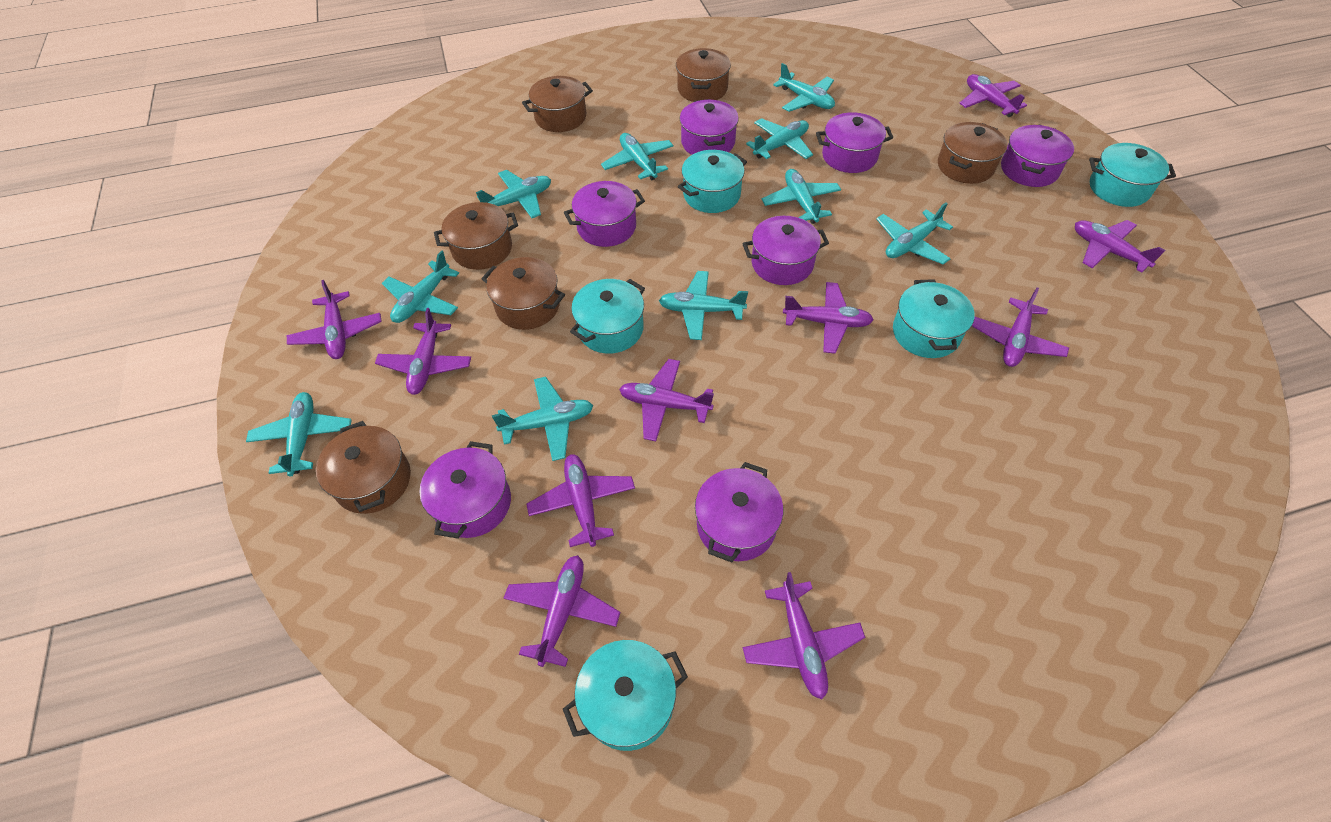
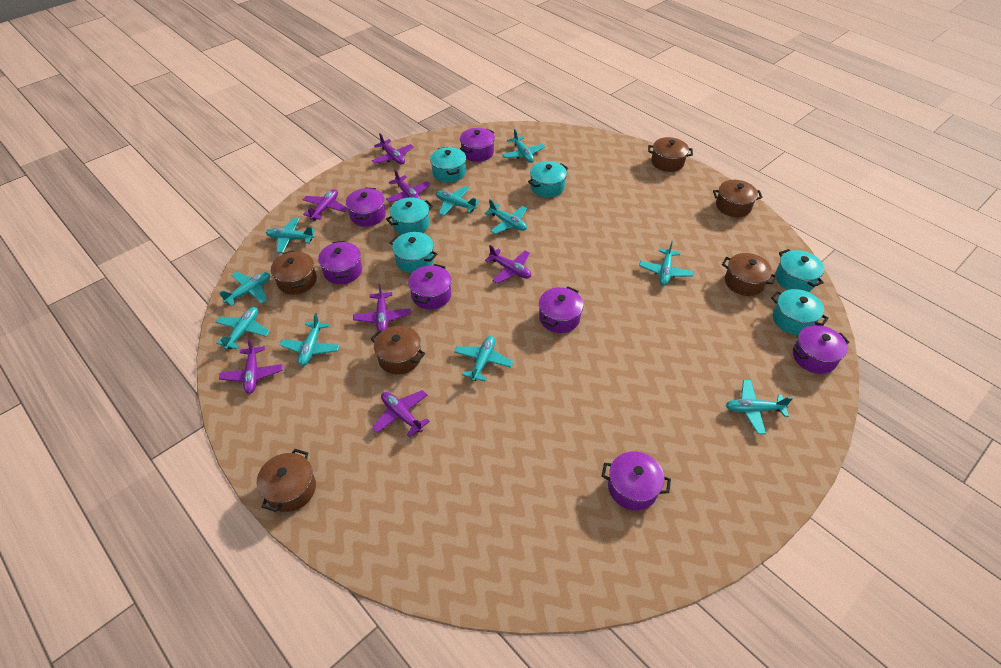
purple plane: 10 -> 7
turquoise pot: 5 -> 6

